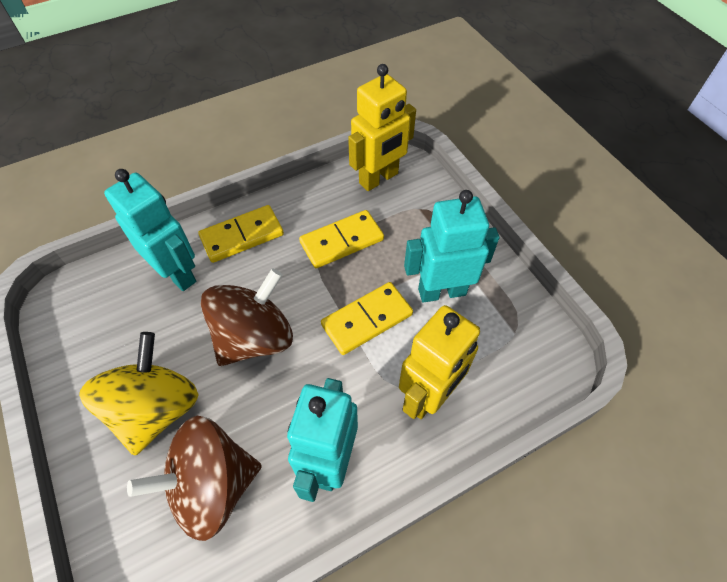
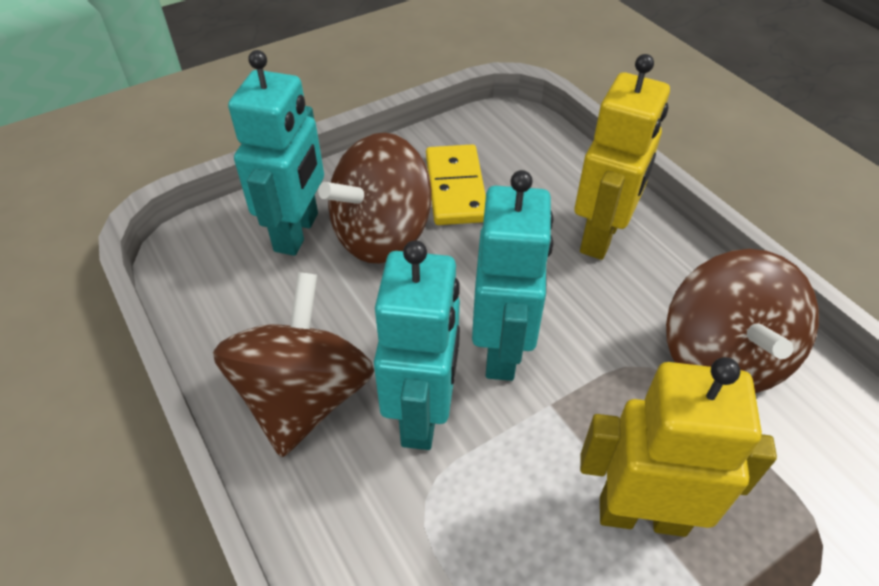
brown spinning top: 2 -> 3
yellow domino: 3 -> 1
yellow spinning top: 1 -> 0

